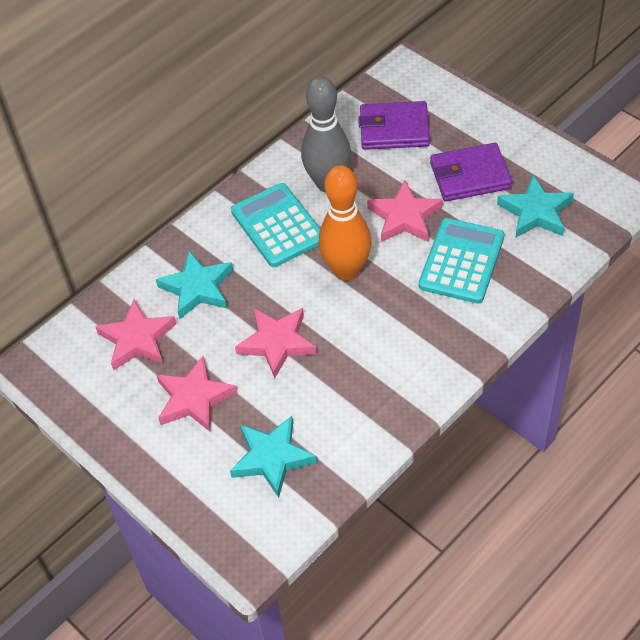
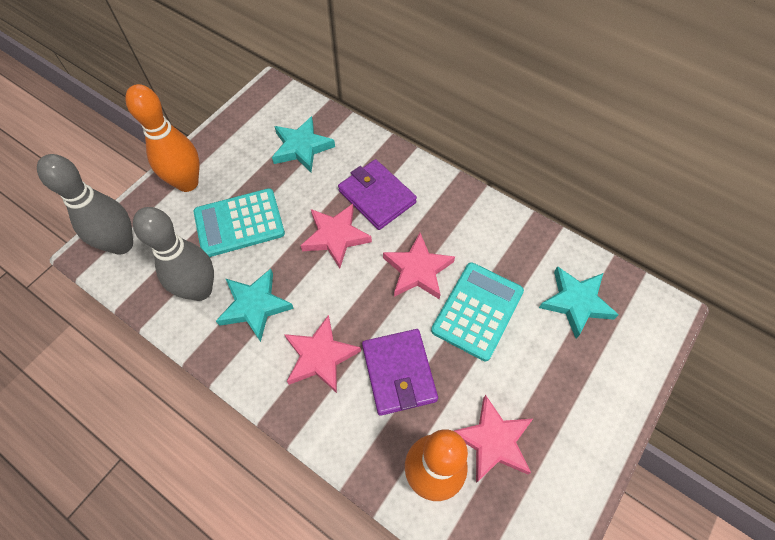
grey bowling pin: 1 -> 2
orange bowling pin: 1 -> 2

